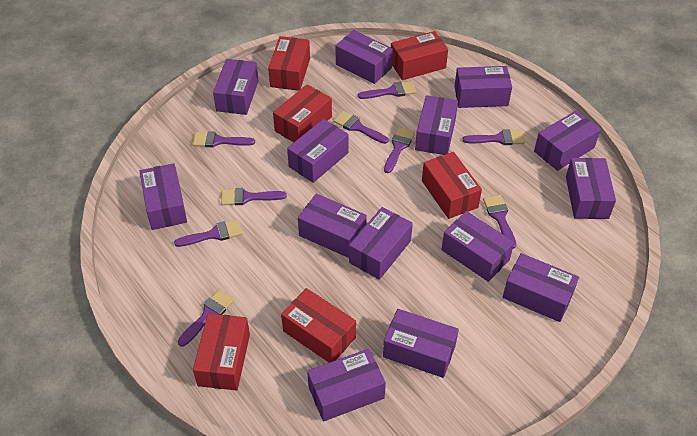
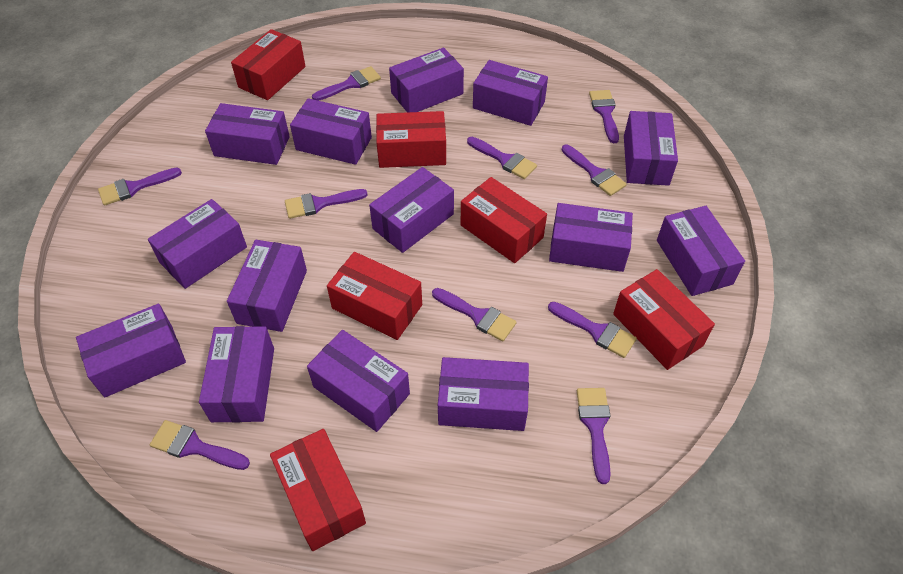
purple brush: 9 -> 10

